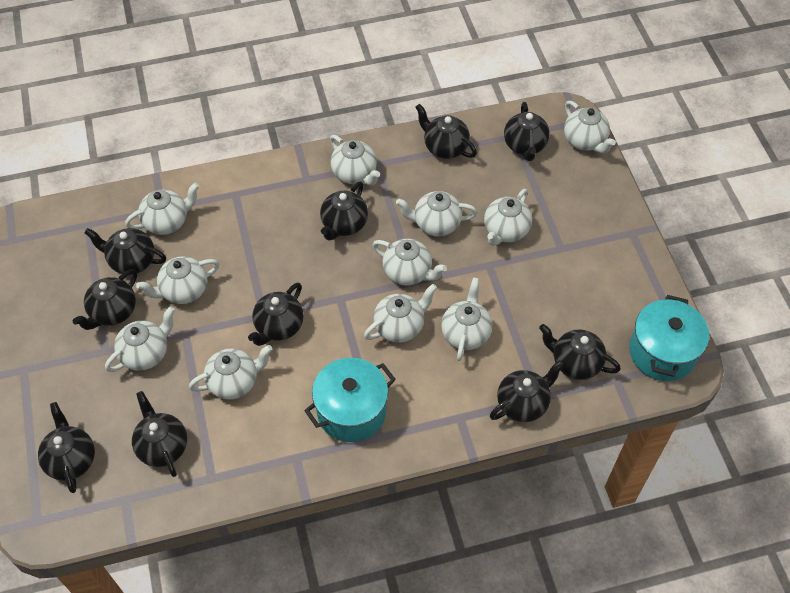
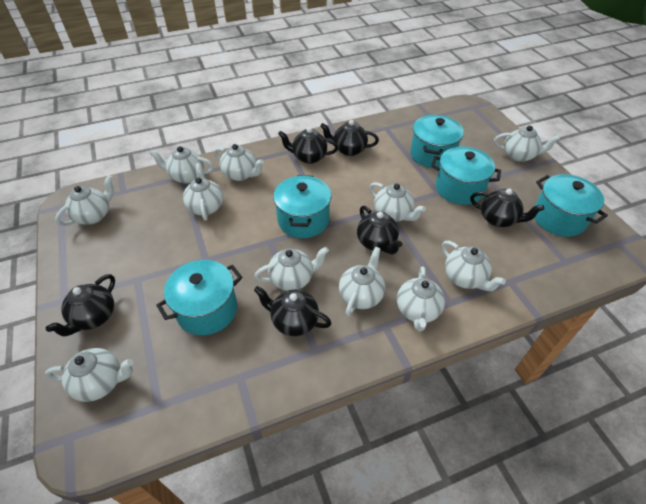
black teapot: 10 -> 6
turquoise pot: 2 -> 5

